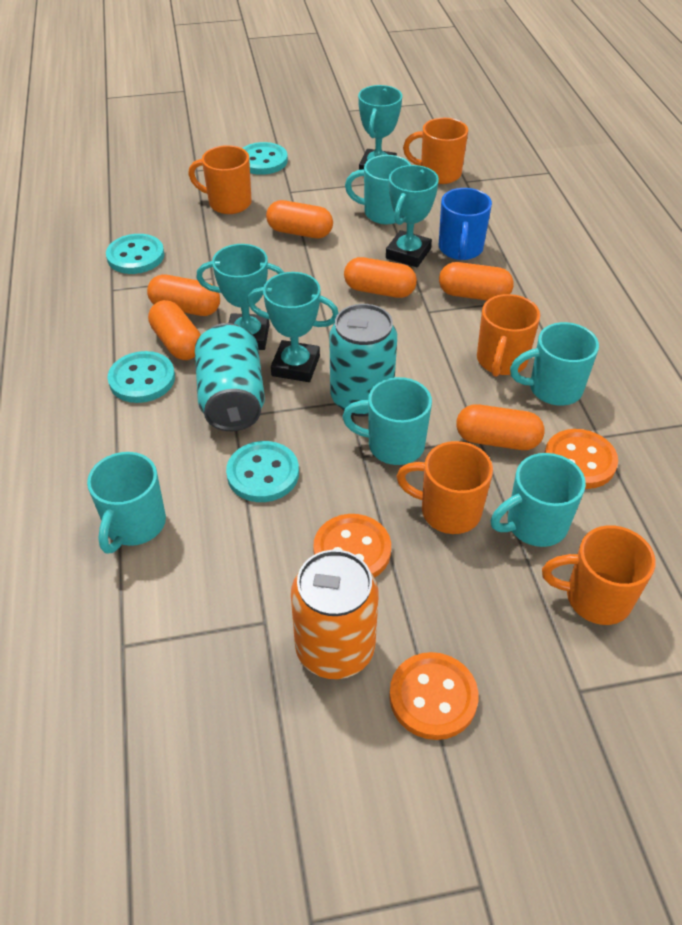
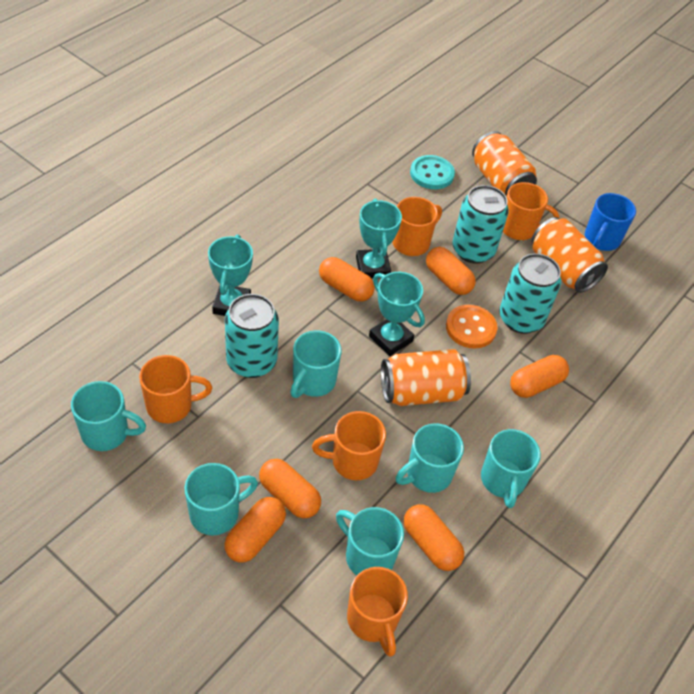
orange button: 3 -> 1
orange can: 1 -> 3
turquoise button: 4 -> 1
turquoise can: 2 -> 3
turquoise mug: 5 -> 6
turquoise trophy: 4 -> 3

